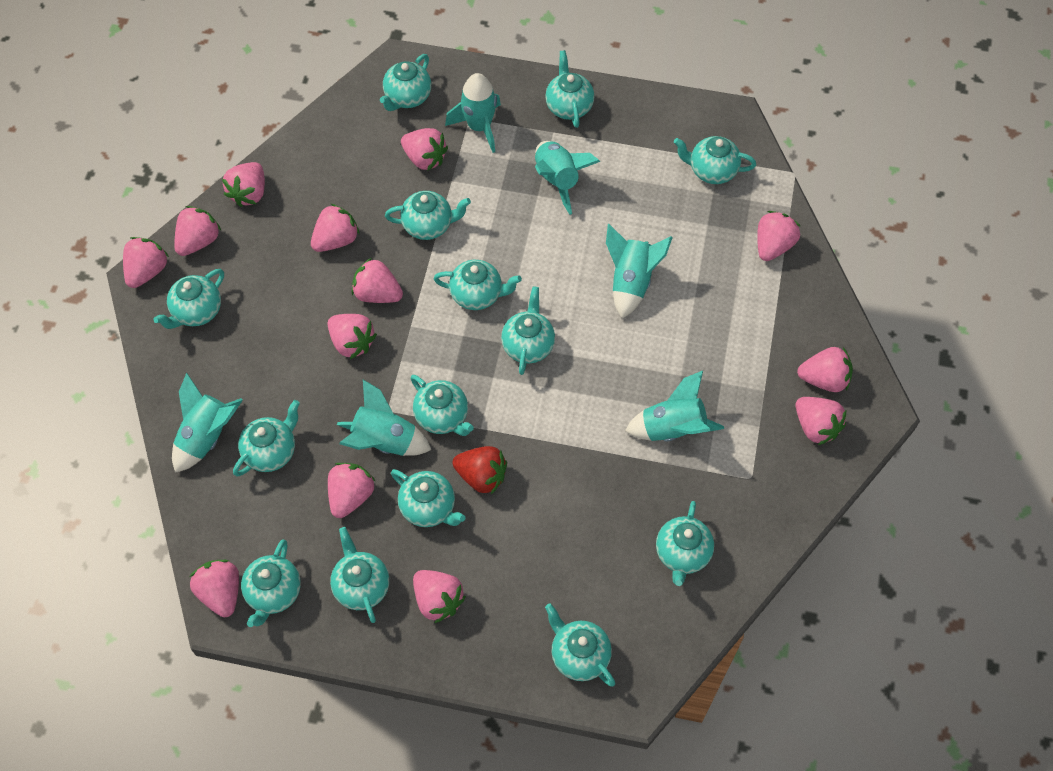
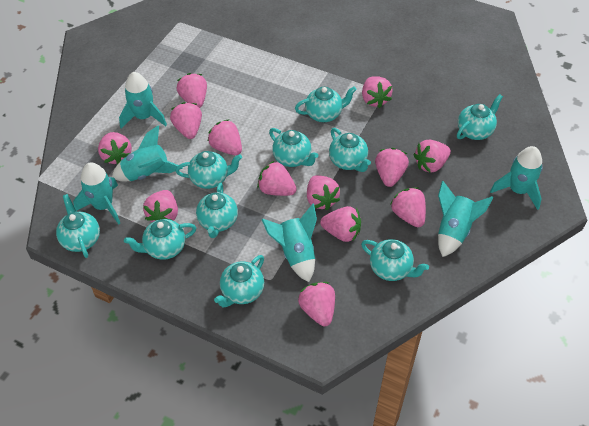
red strawberry: 1 -> 0
turquoise teapot: 14 -> 10

